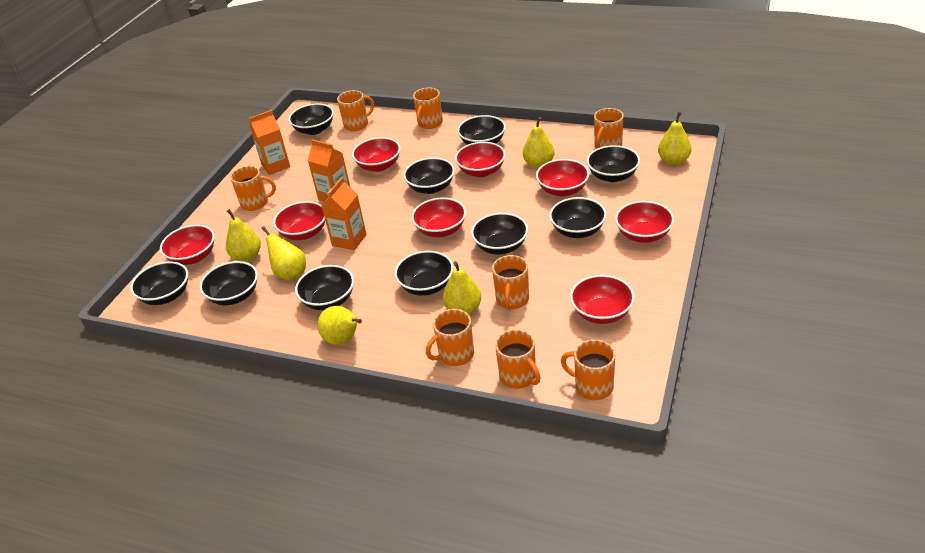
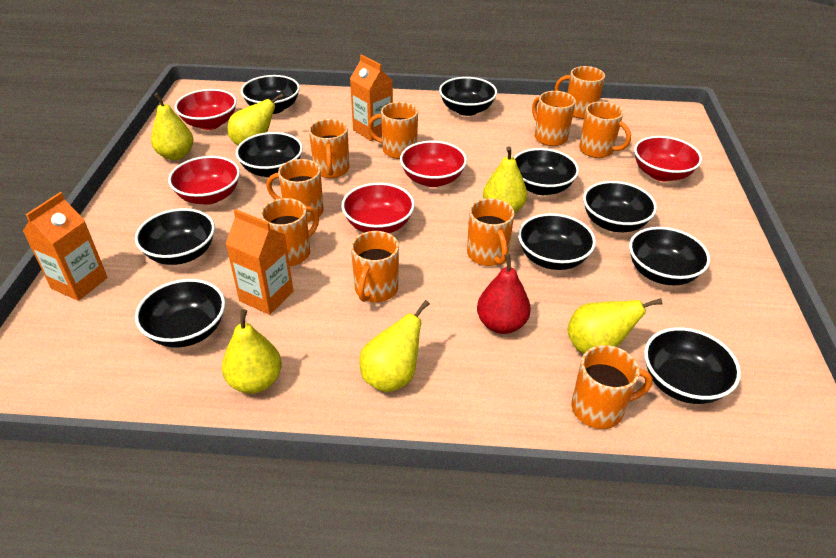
orange mug: 8 -> 10
red bowl: 8 -> 5
red pear: 0 -> 1

